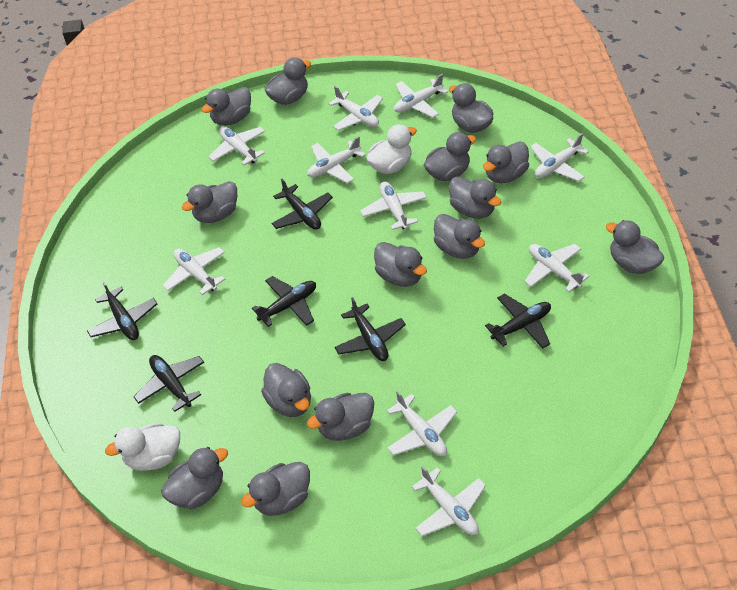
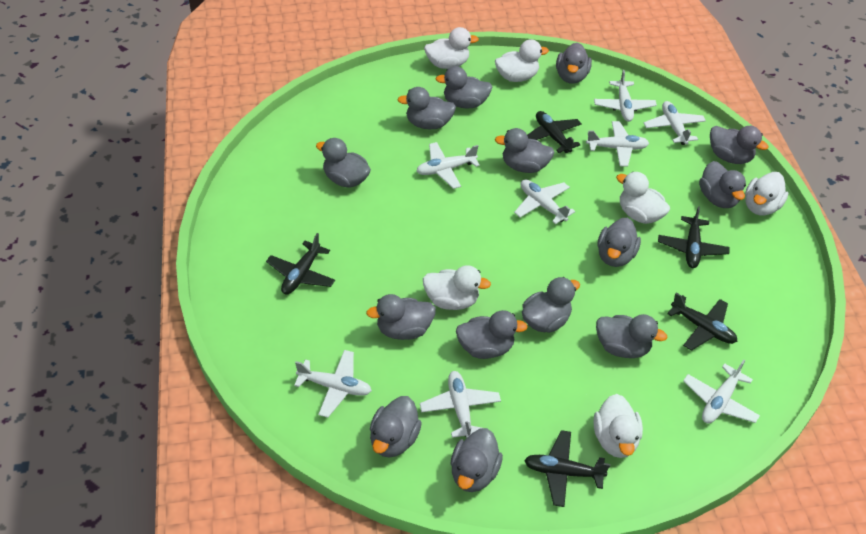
black plane: 6 -> 5
white duck: 2 -> 6
white plane: 10 -> 8

